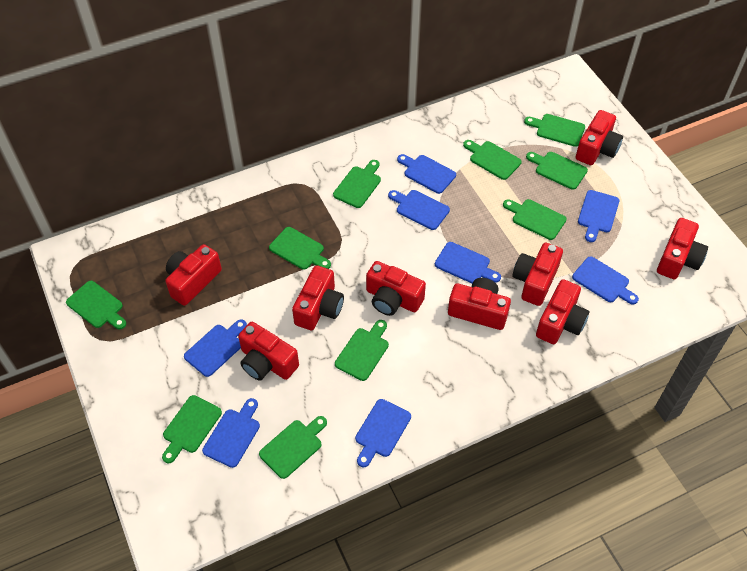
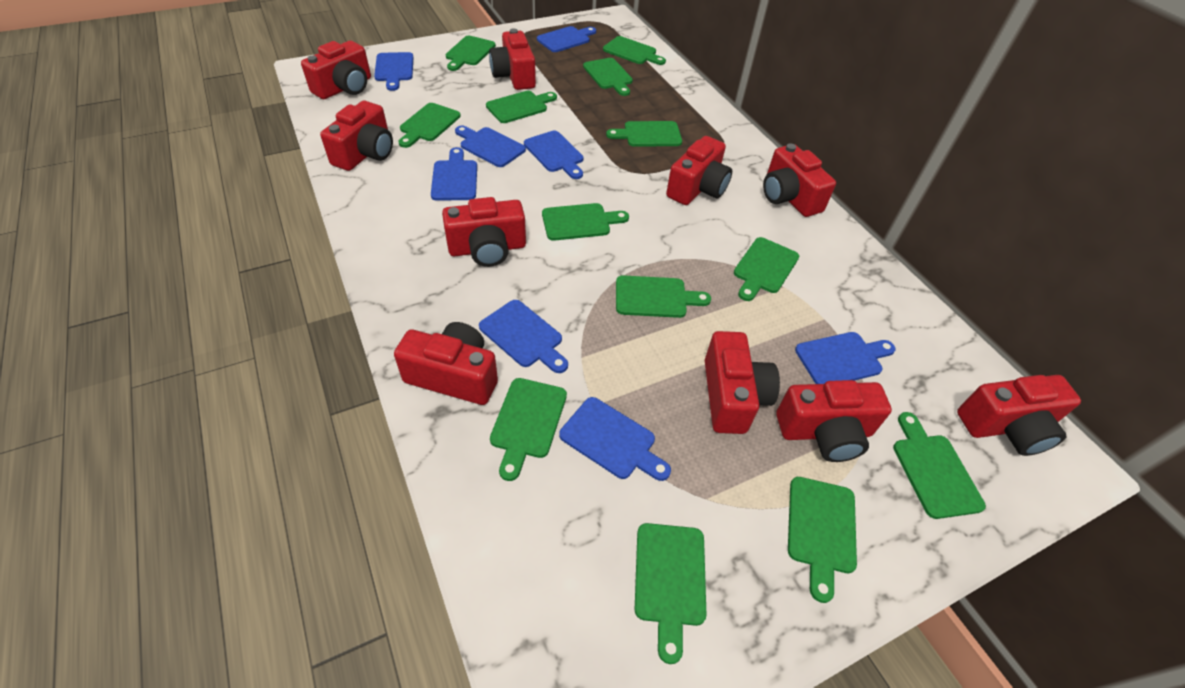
green cutting board: 10 -> 13
red camera: 9 -> 10

